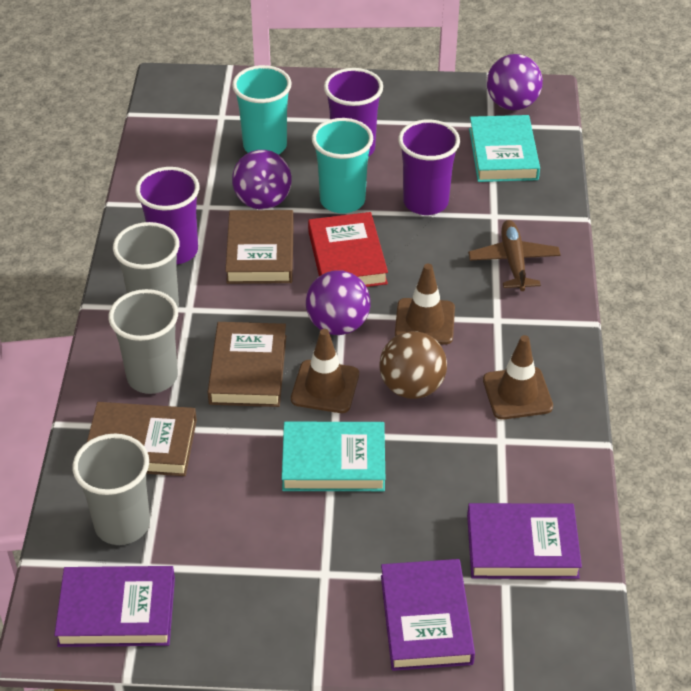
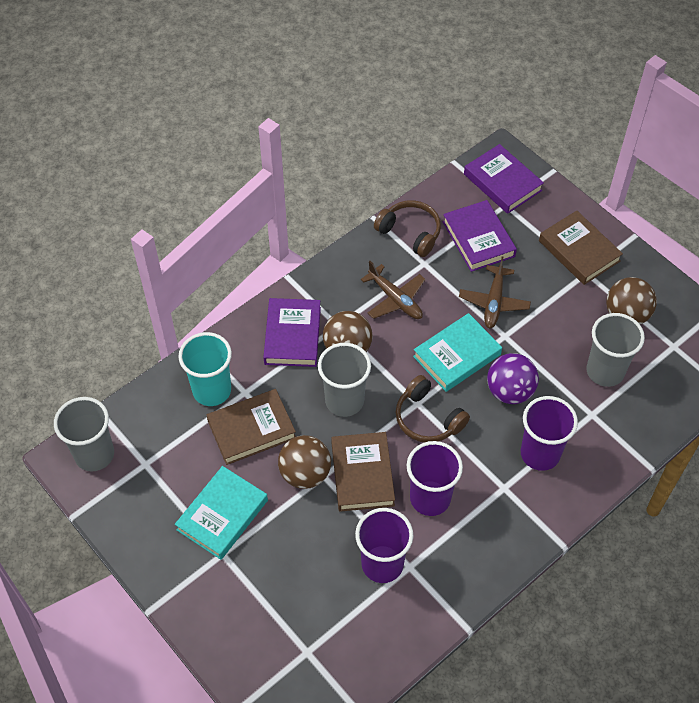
brown ball: 1 -> 3
brown headphones: 0 -> 2
brown plane: 1 -> 2
brown traffic cone: 3 -> 0
purple ball: 3 -> 1
red book: 1 -> 0
turquoise cup: 2 -> 1

